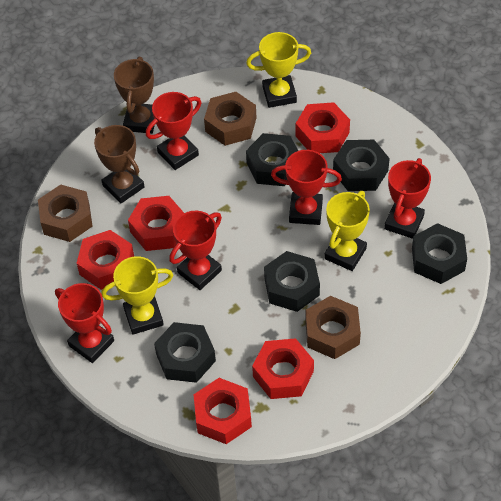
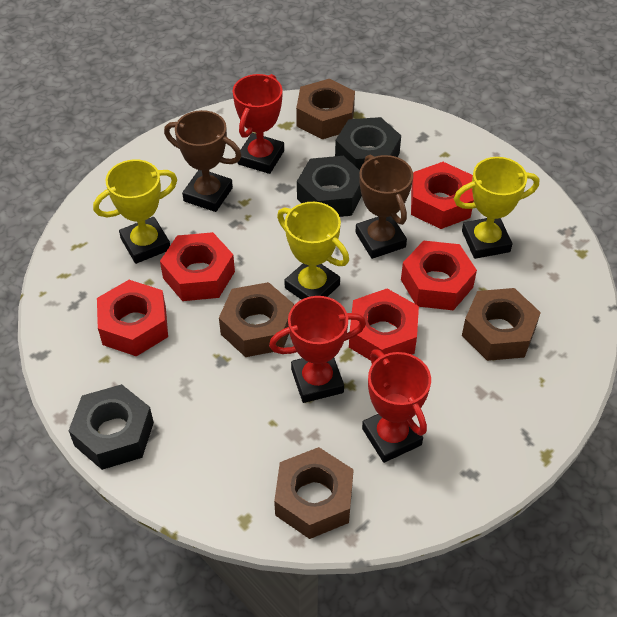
black nut: 5 -> 3
brown nut: 3 -> 4
red trophy: 5 -> 3

